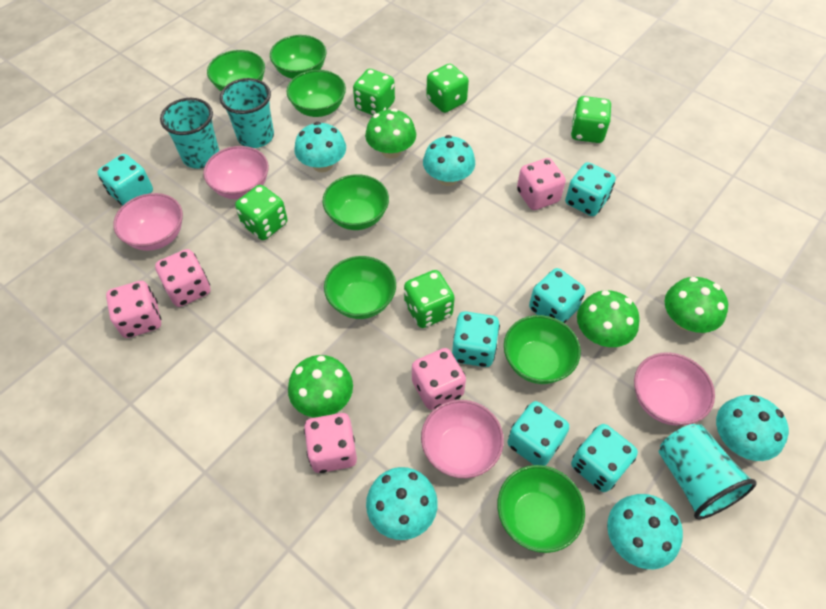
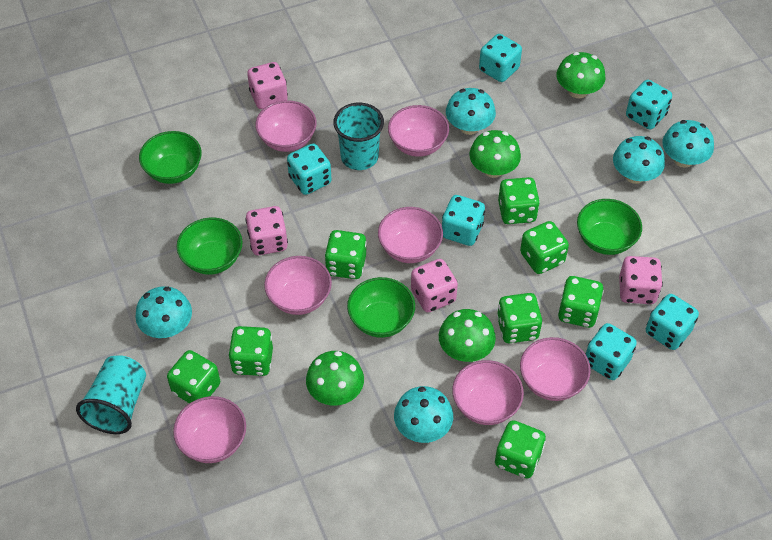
green bowl: 7 -> 4
green dice: 5 -> 8
pink bowl: 4 -> 7
pink dice: 5 -> 4
turquoise cup: 3 -> 2

